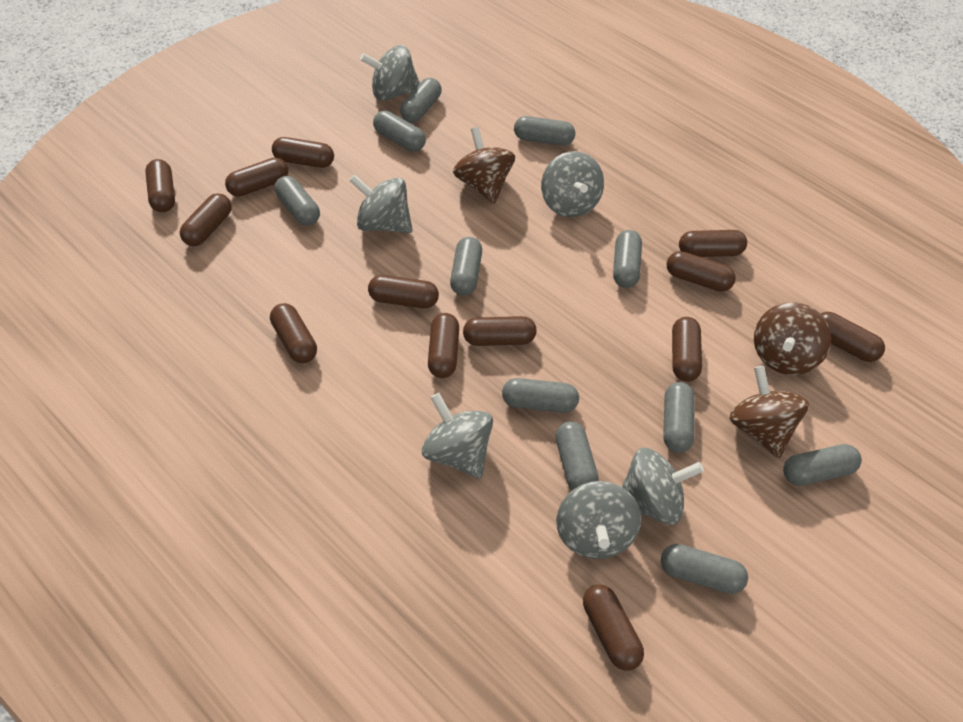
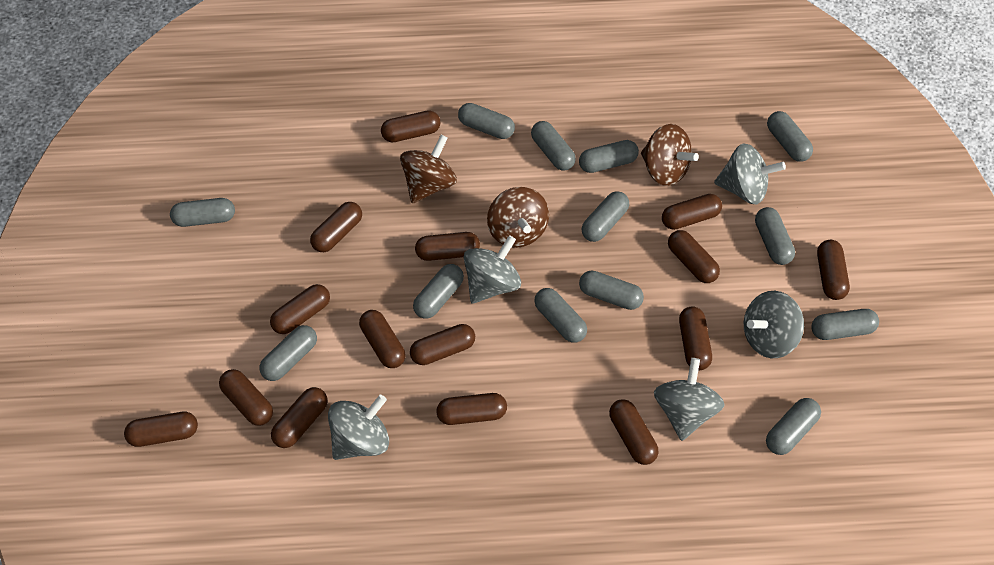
brown capsule: 13 -> 15
grey capsule: 11 -> 13
grey spinning top: 6 -> 5

